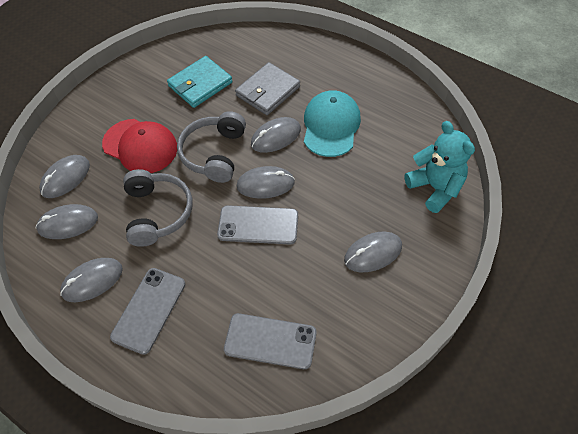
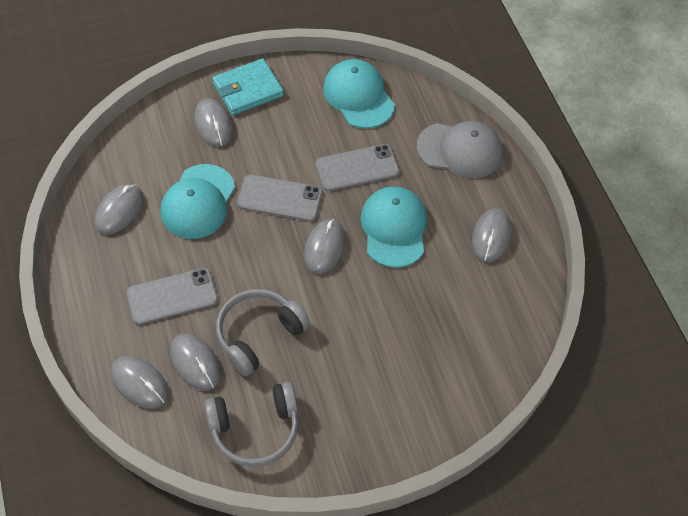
grey cap: 0 -> 1
grey wallet: 1 -> 0
red cap: 1 -> 0
turquoise cap: 1 -> 3
turquoise teddy bear: 1 -> 0

